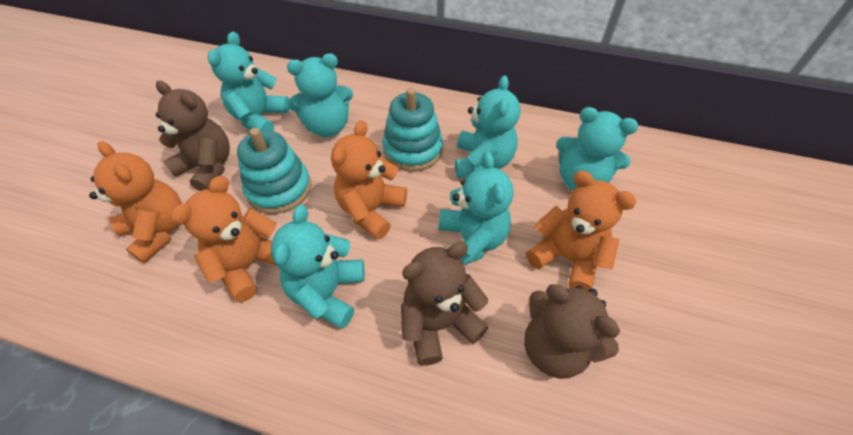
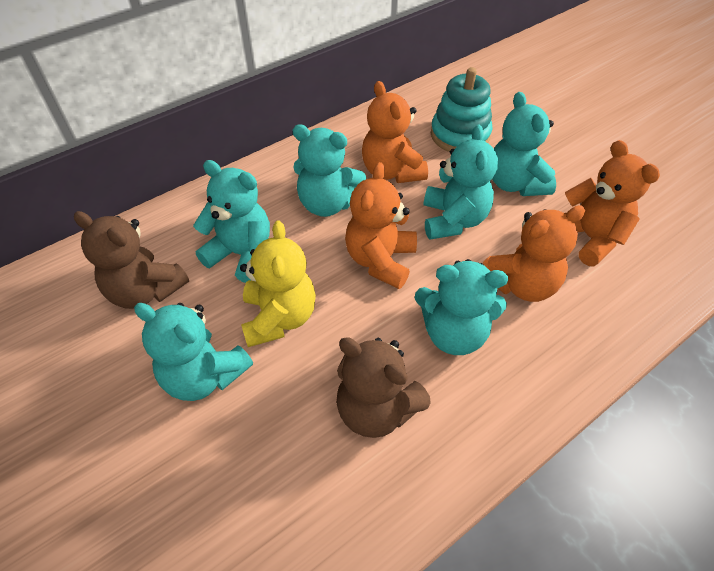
brown teddy bear: 3 -> 2
turquoise stacking toy: 2 -> 1
yellow teddy bear: 0 -> 1

